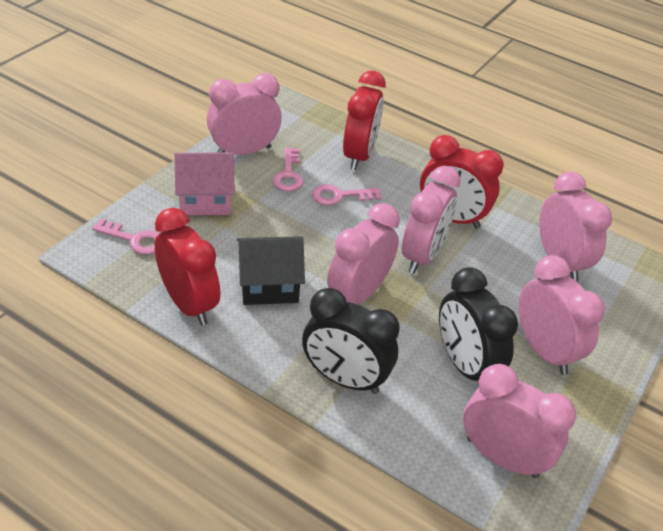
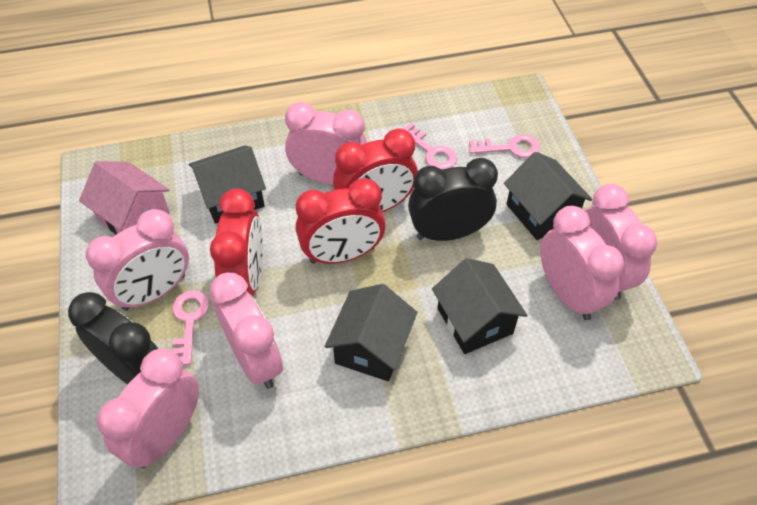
black house: 1 -> 4

